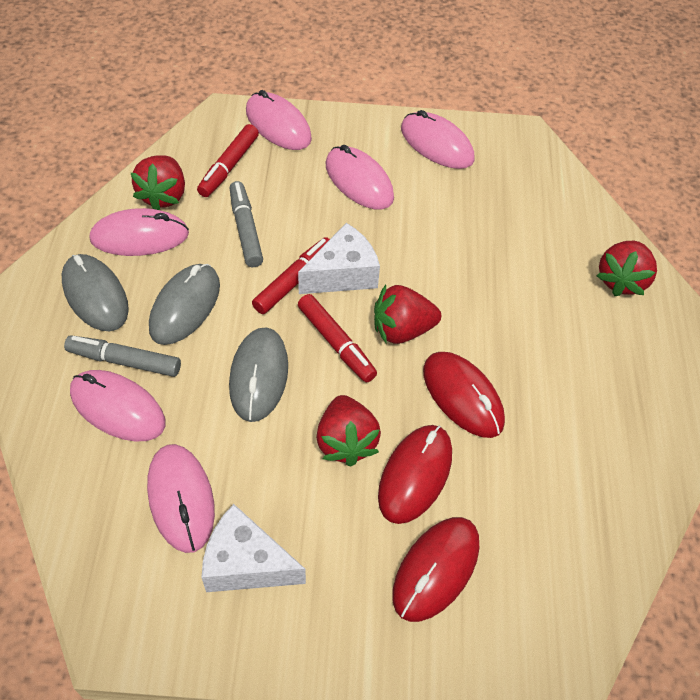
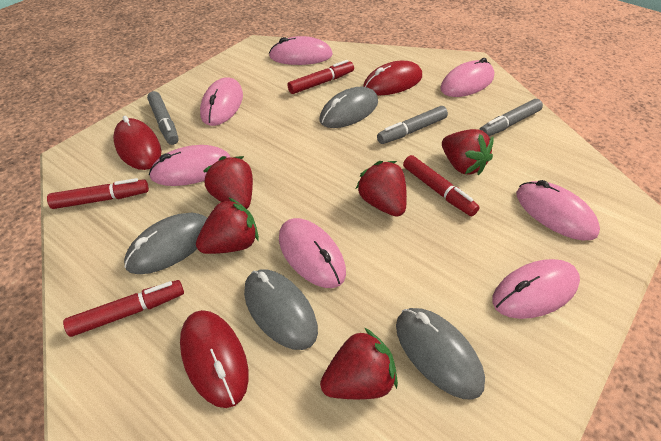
grey marker: 2 -> 3
grey mouse: 3 -> 4
pink mouse: 6 -> 7
red marker: 3 -> 4
red strawberry: 4 -> 5
white cheese: 2 -> 0

